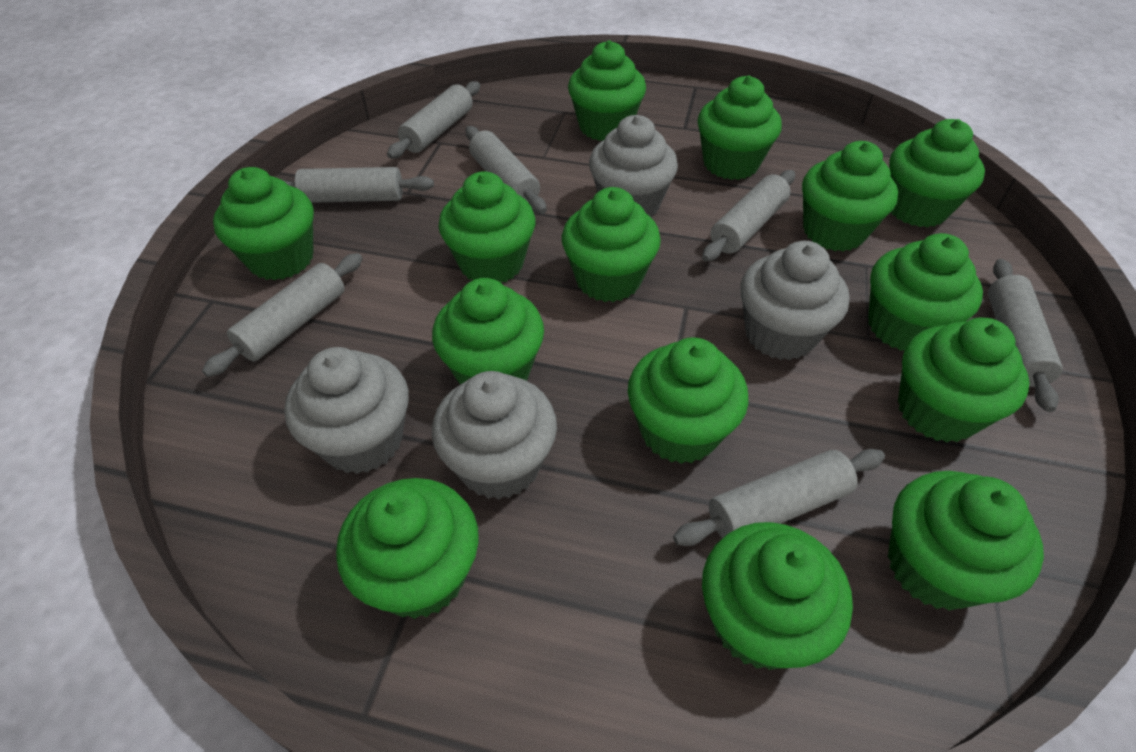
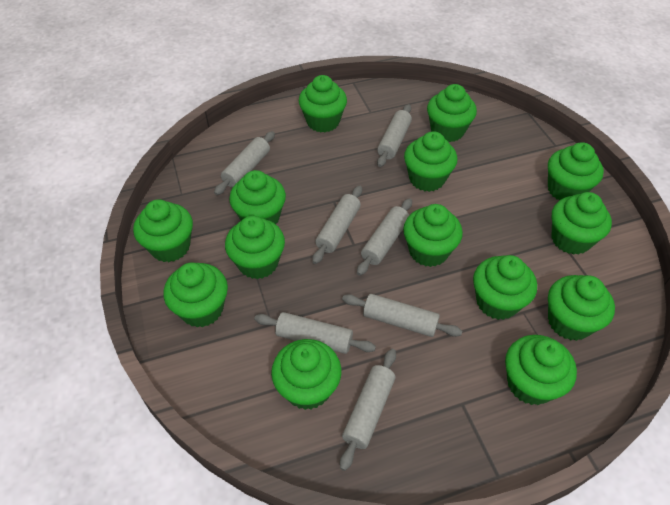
grey cupcake: 4 -> 0

